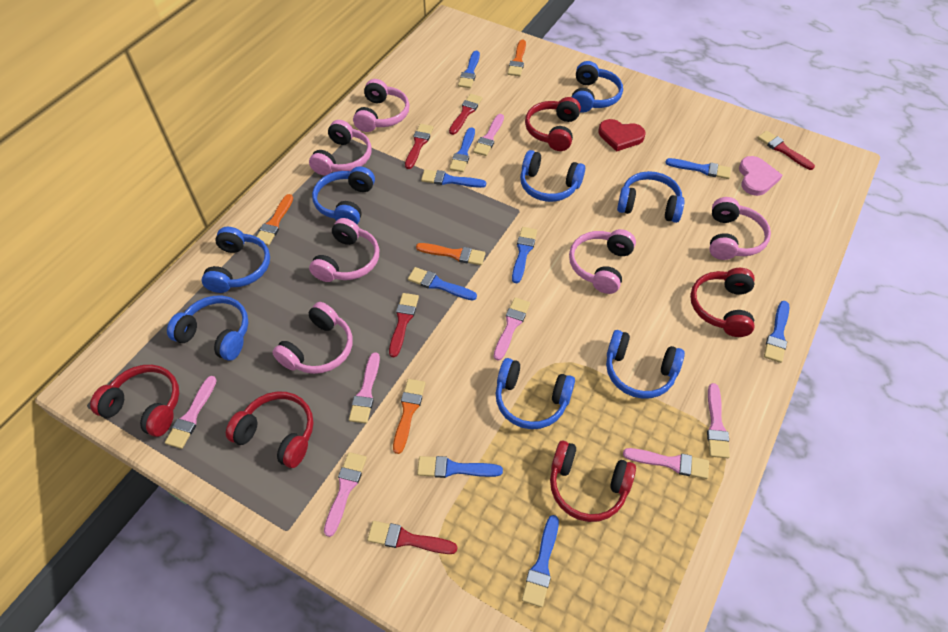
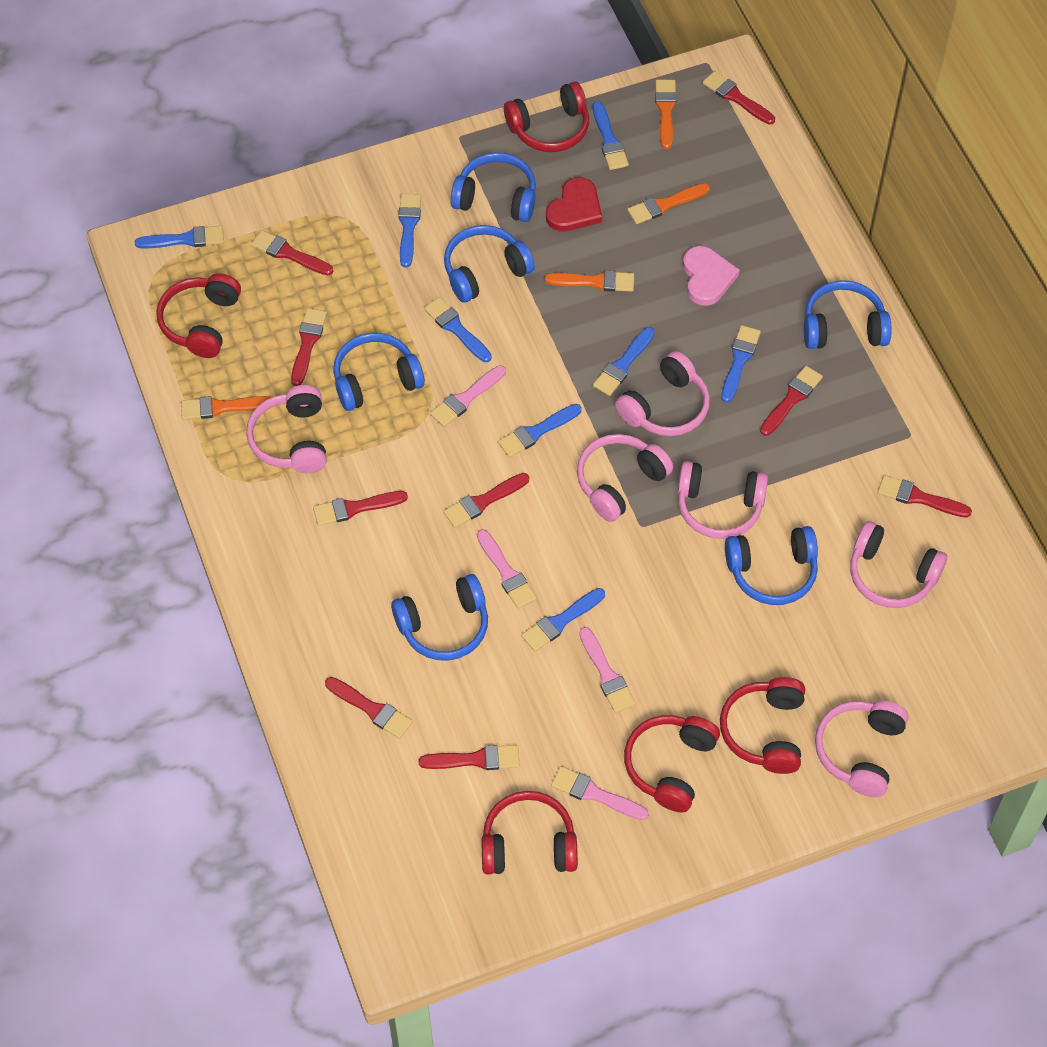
blue brush: 9 -> 8
blue headphones: 8 -> 6
pink brush: 7 -> 4
red brush: 5 -> 9

